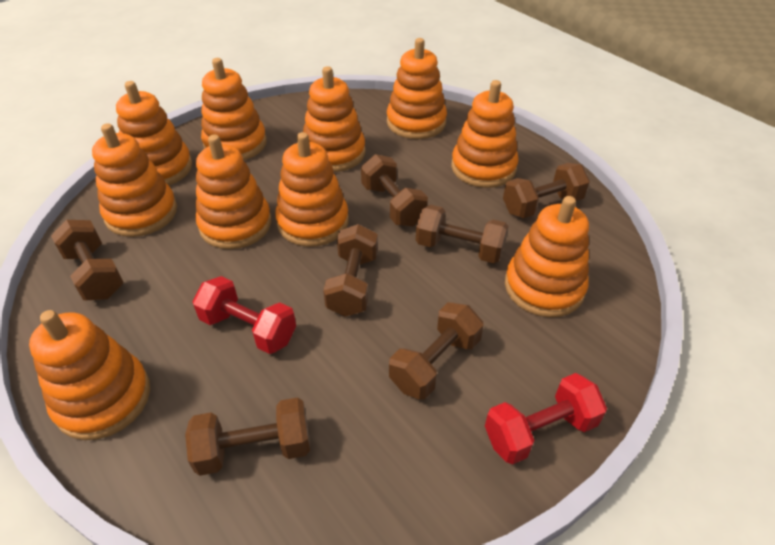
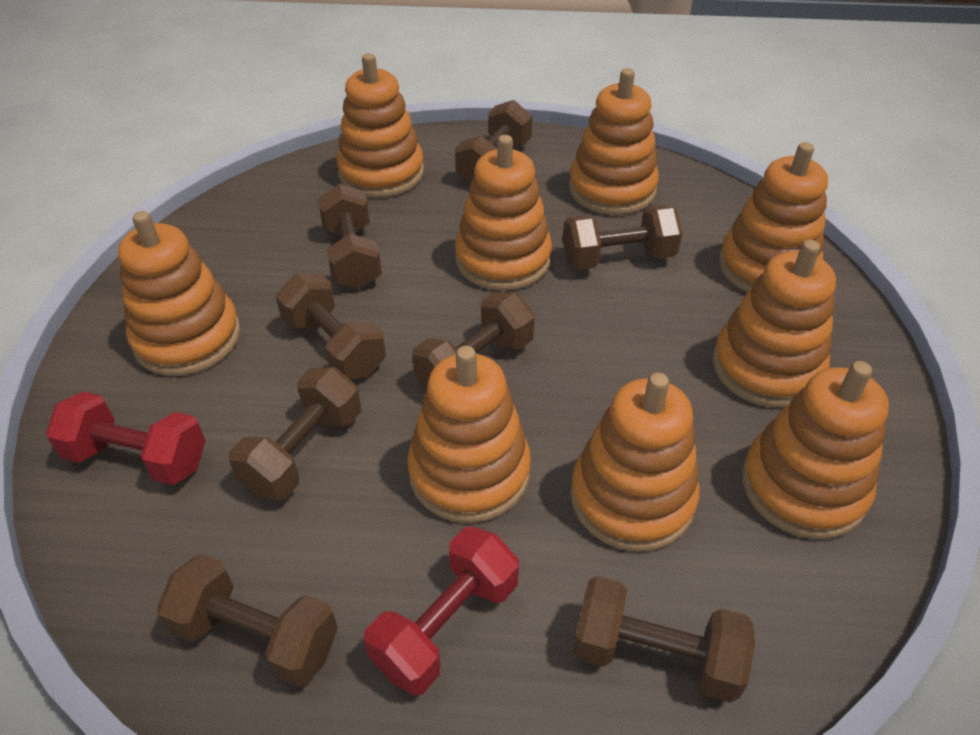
brown dumbbell: 7 -> 8
orange stacking toy: 10 -> 9

